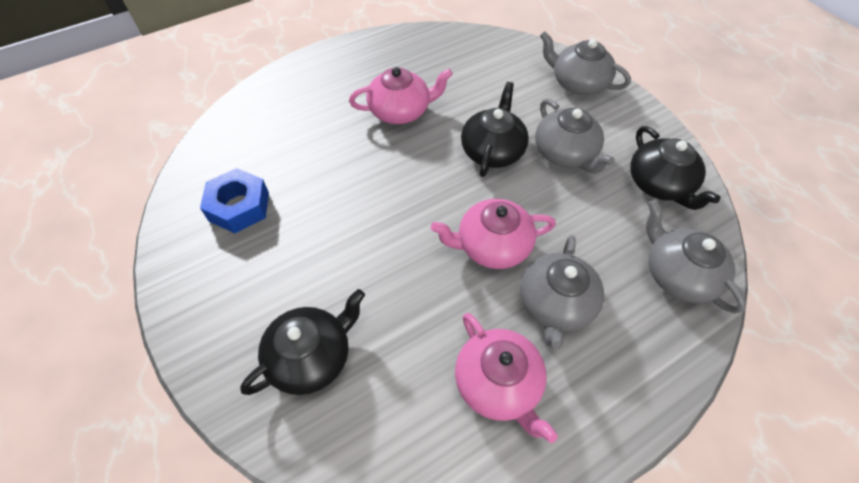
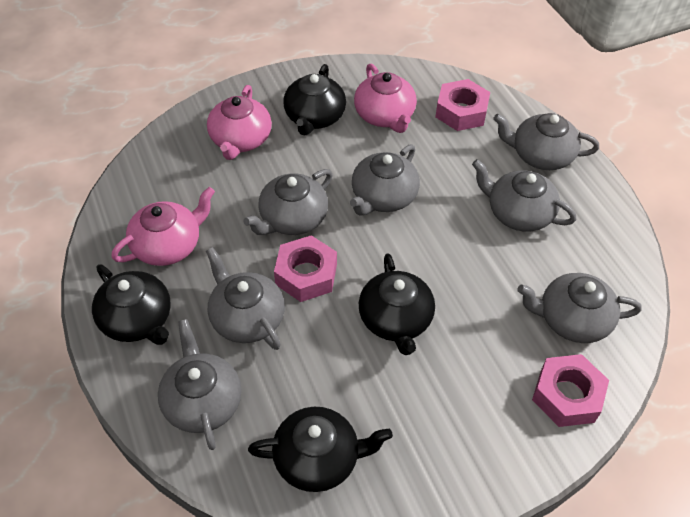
black teapot: 3 -> 4
blue nut: 1 -> 0
grey teapot: 4 -> 7
pink nut: 0 -> 3

